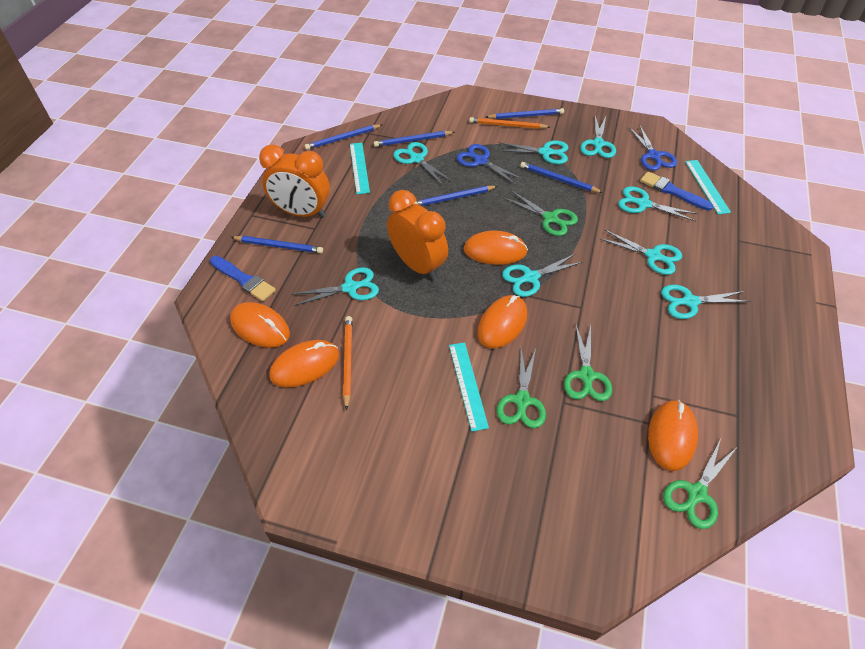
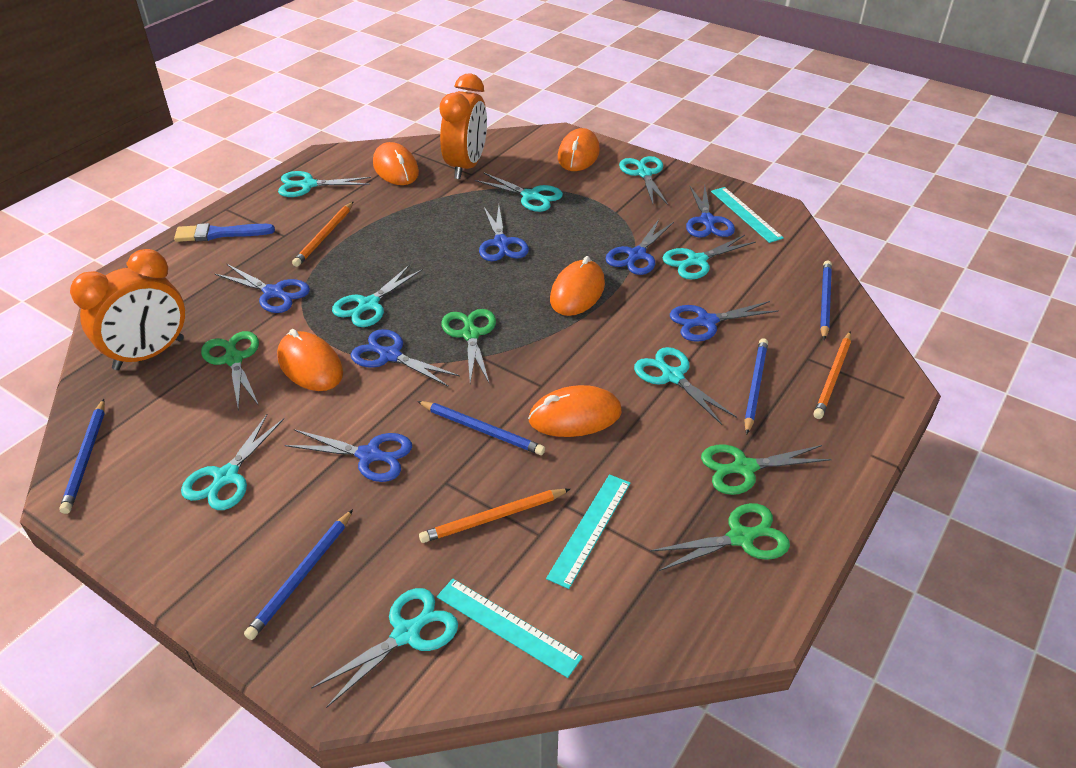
blue brush: 2 -> 1
blue pencil: 6 -> 5
blue scissors: 2 -> 7
orange pencil: 2 -> 3

